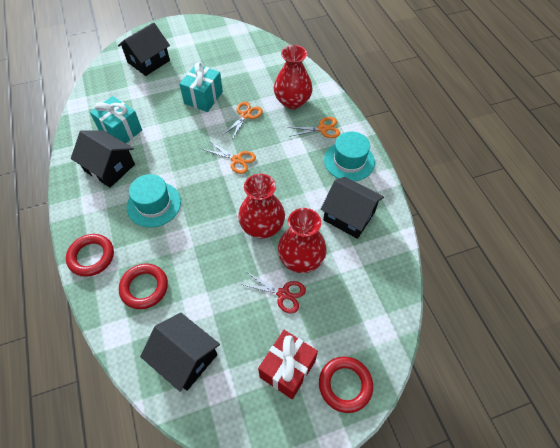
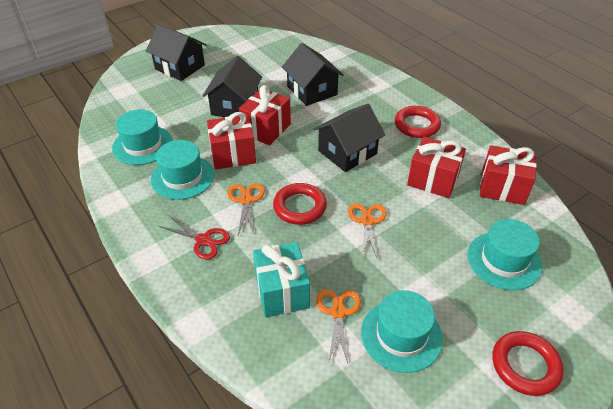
red gift: 1 -> 4
red vase: 3 -> 0
turquoise gift: 2 -> 1
turquoise hat: 2 -> 4

